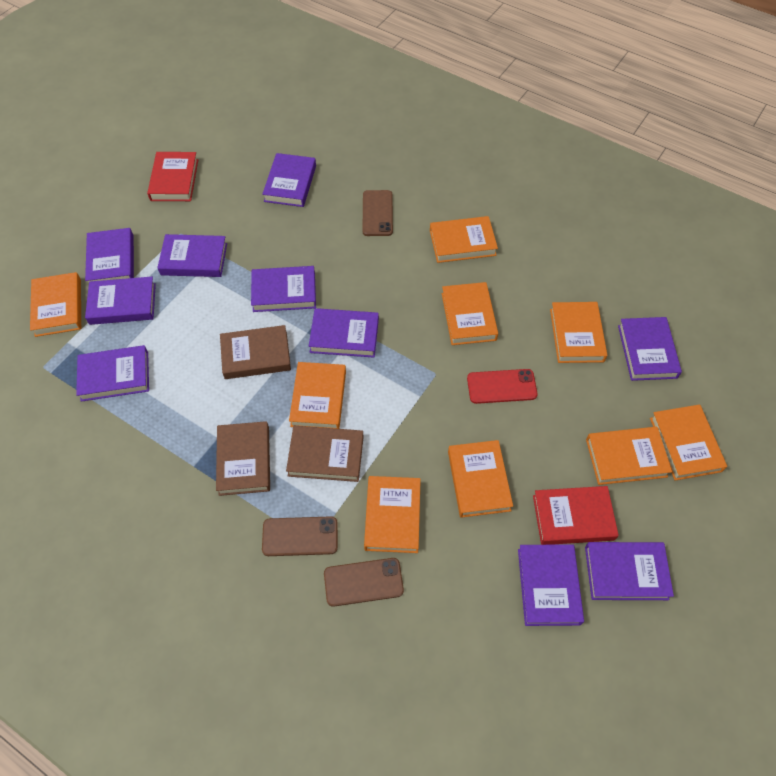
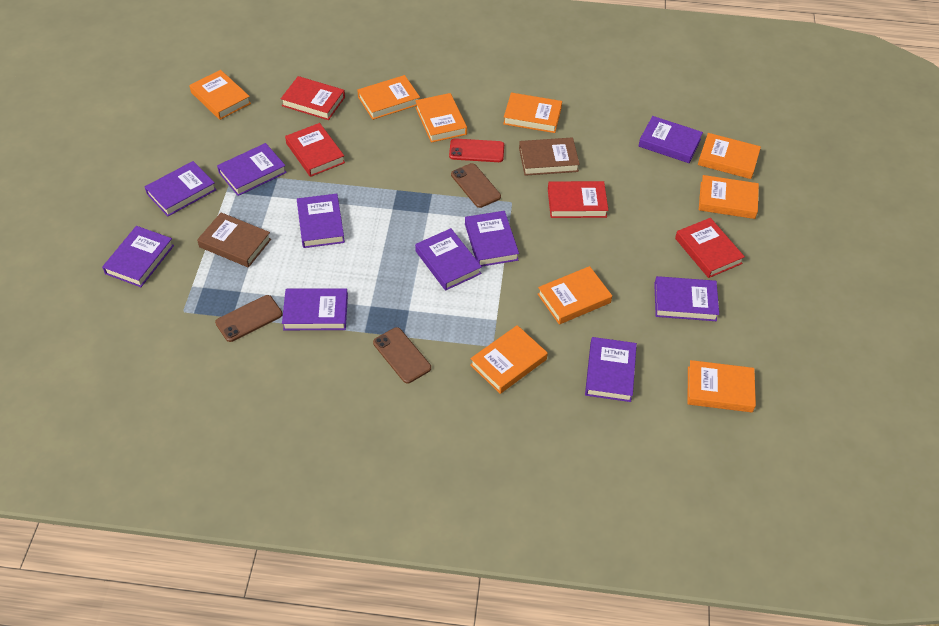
brown book: 3 -> 2
red book: 2 -> 4

